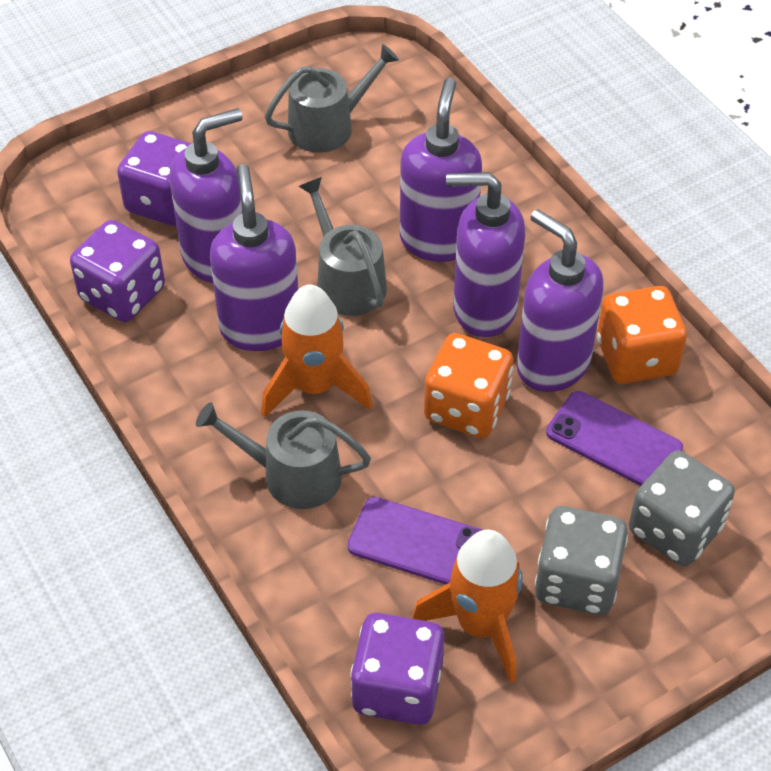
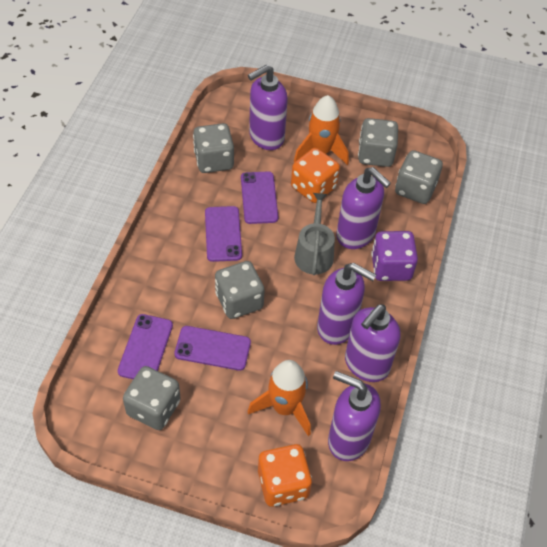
grey dice: 2 -> 5
grey watering can: 3 -> 1
purple dice: 3 -> 1
purple phone: 2 -> 4

